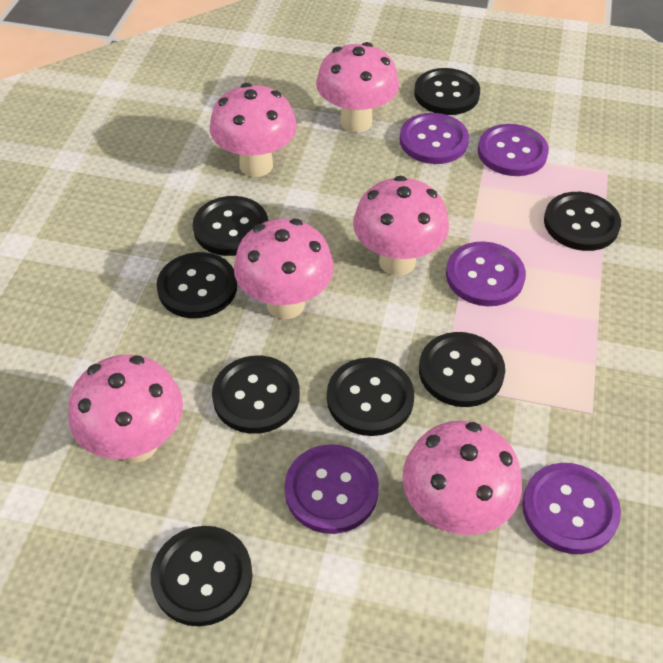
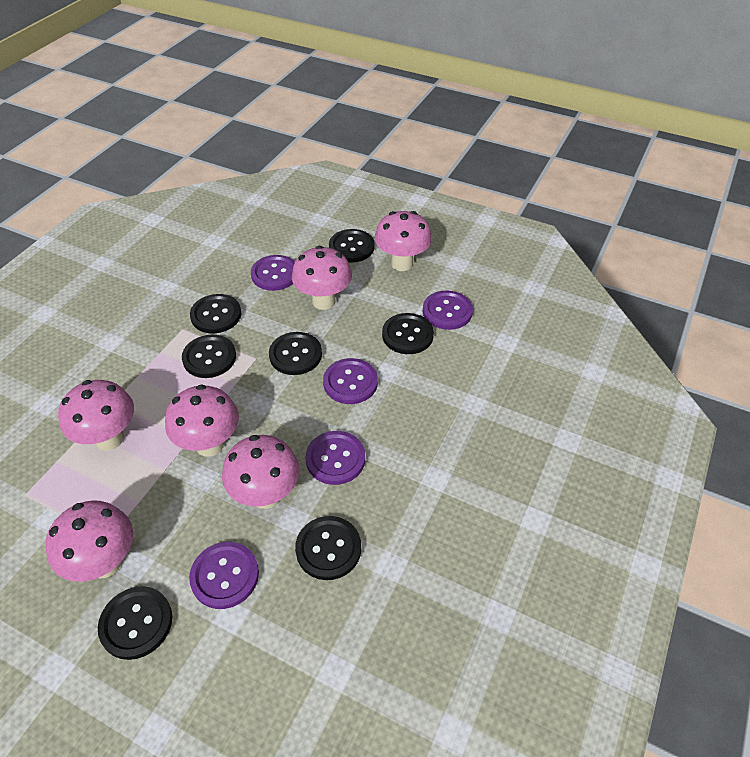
black button: 8 -> 7

